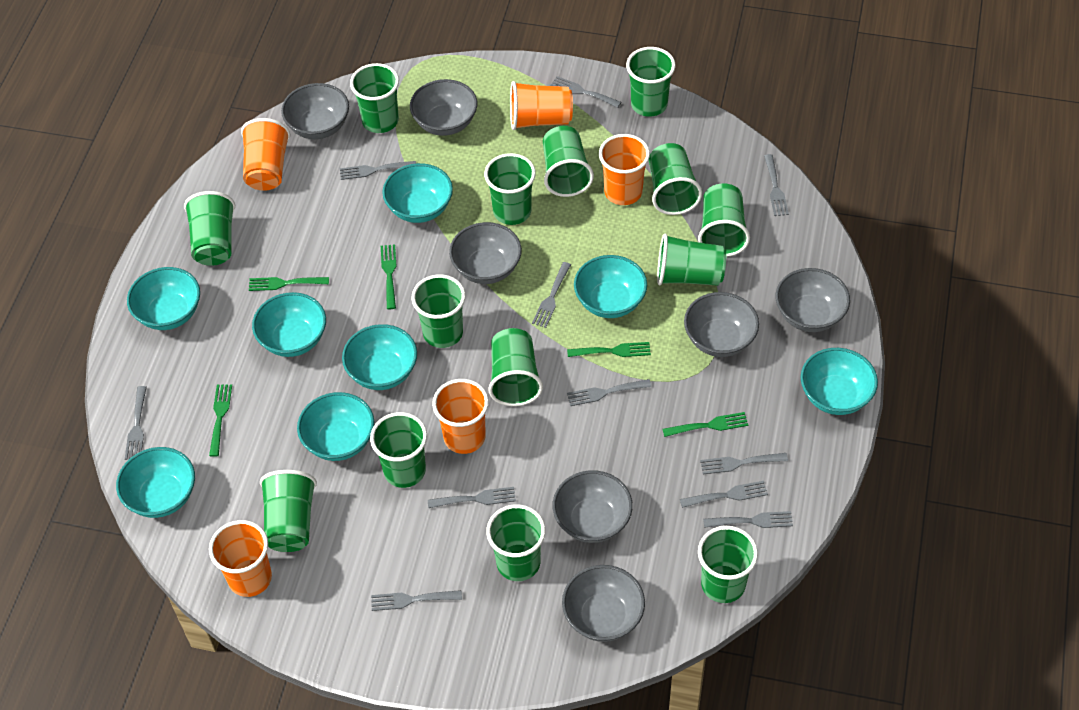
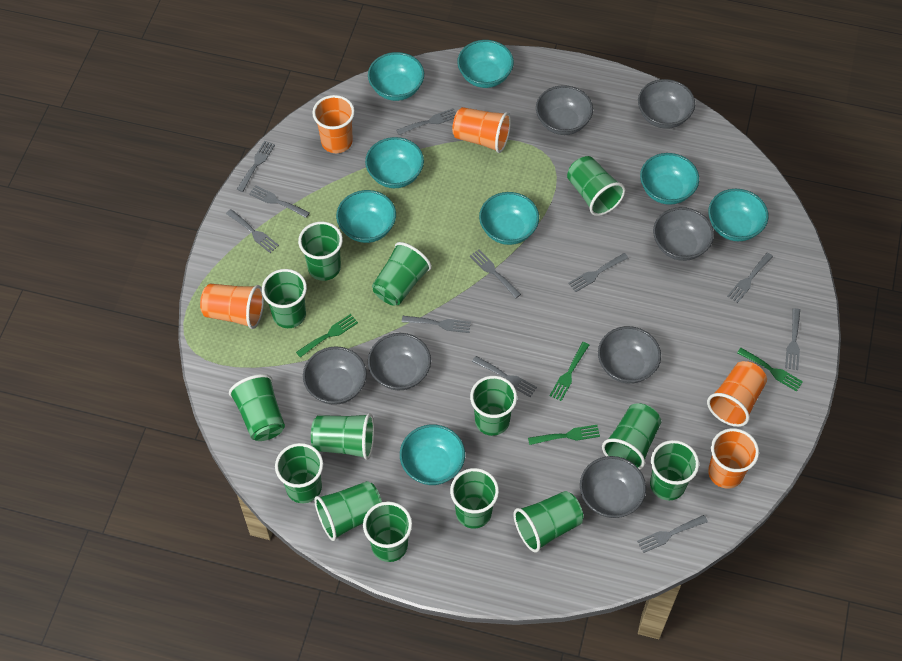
green fork: 5 -> 4

